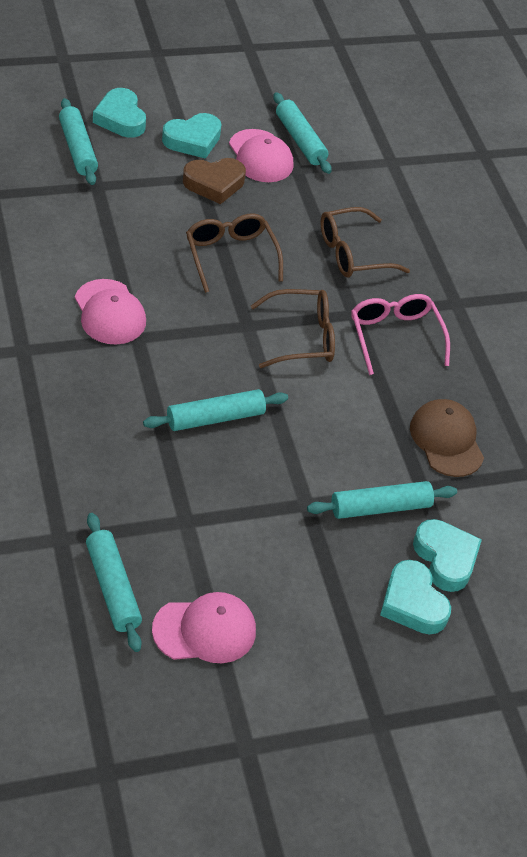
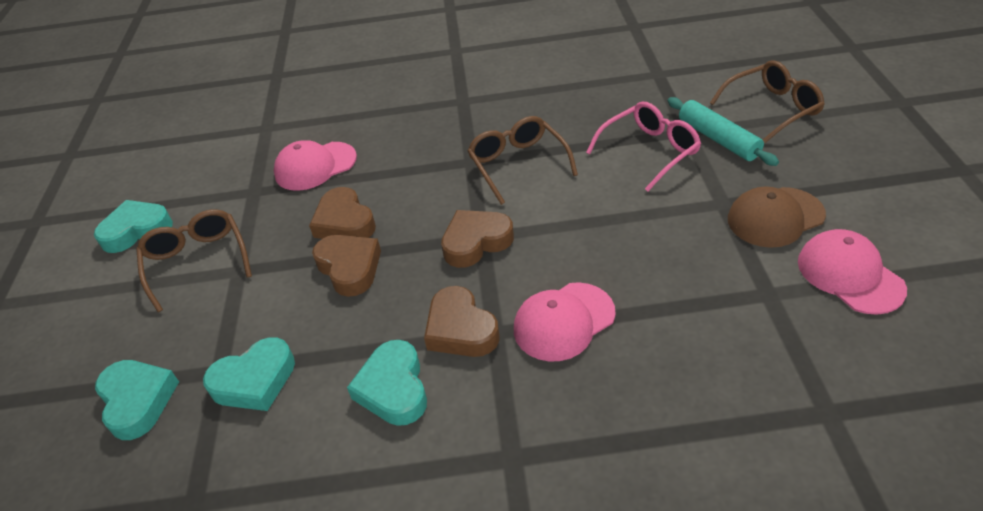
brown heart: 1 -> 4
turquoise rolling pin: 5 -> 1

